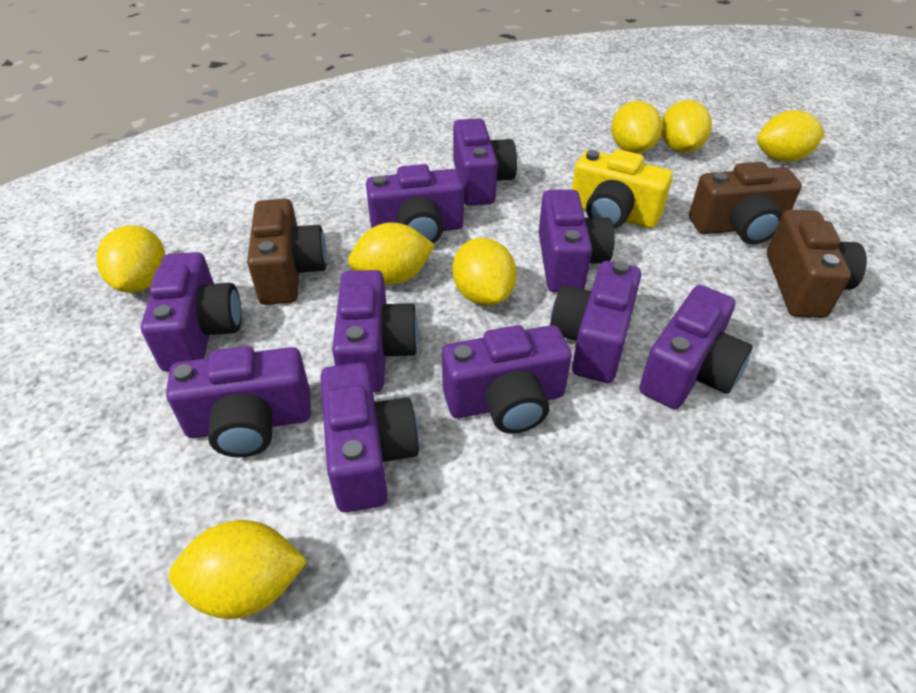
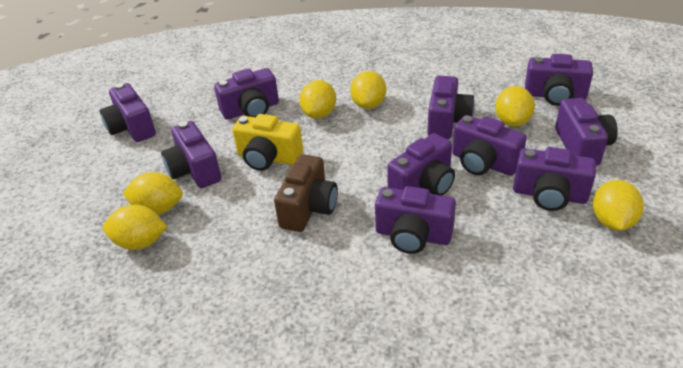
brown camera: 3 -> 1
yellow lemon: 7 -> 6

